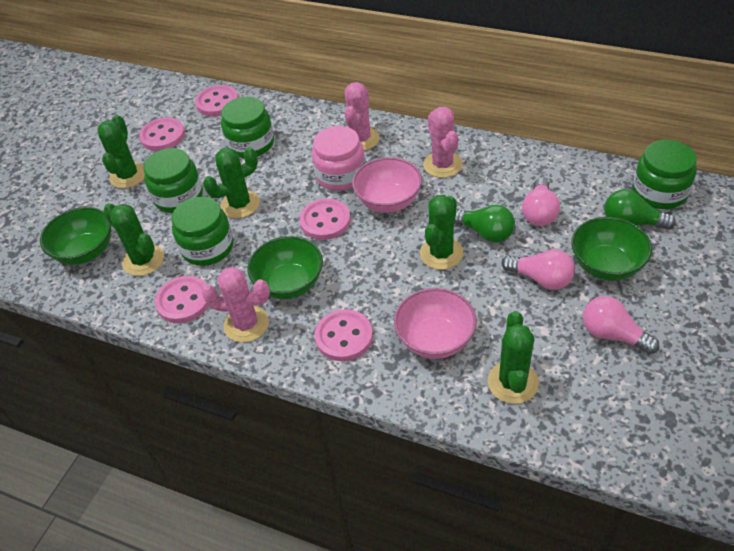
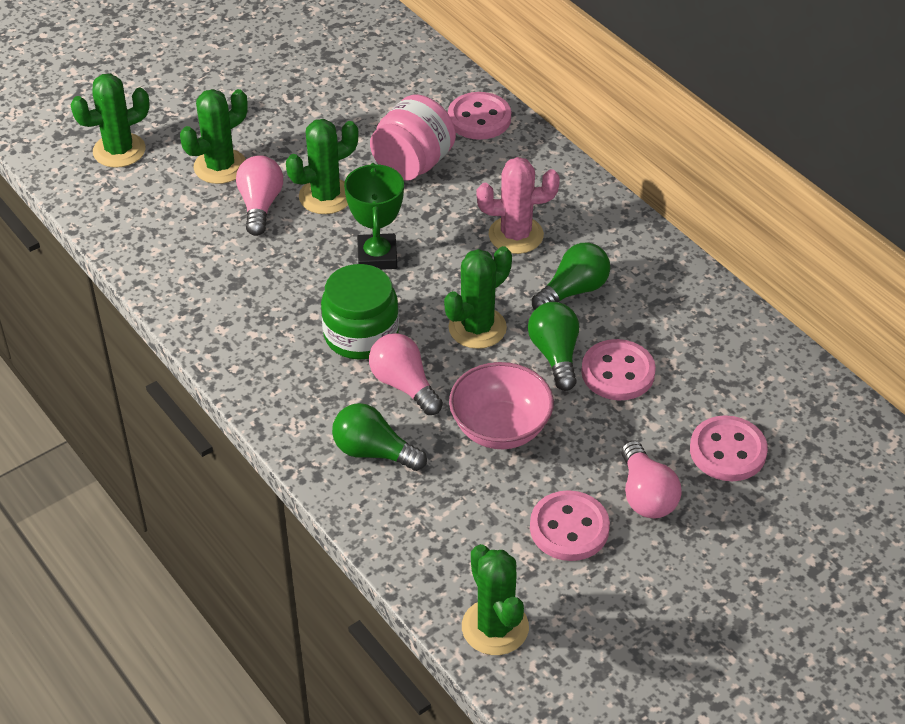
green bowl: 3 -> 0
green jar: 4 -> 1
green light bulb: 2 -> 3
green trophy: 0 -> 1
pink bowl: 2 -> 1
pink button: 5 -> 4
pink cactus: 3 -> 1

